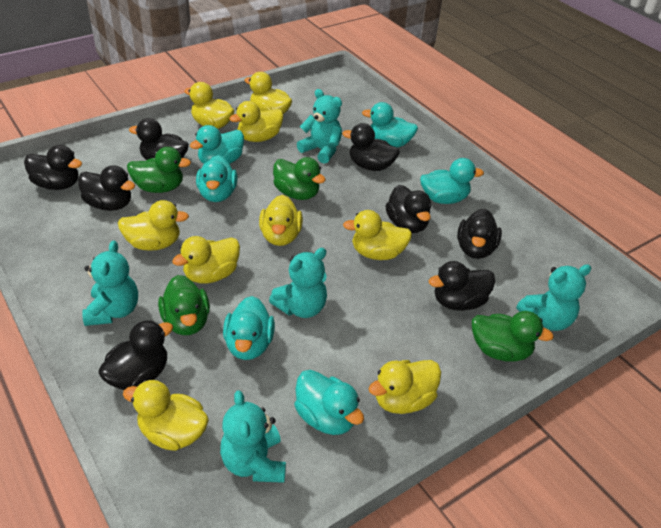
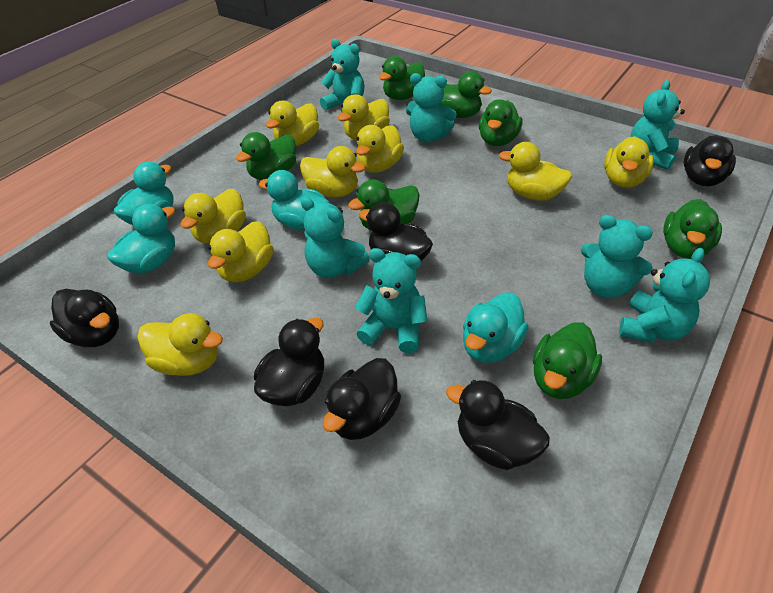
black duck: 8 -> 6
green duck: 4 -> 7
turquoise duck: 6 -> 4
turquoise teddy bear: 5 -> 7

